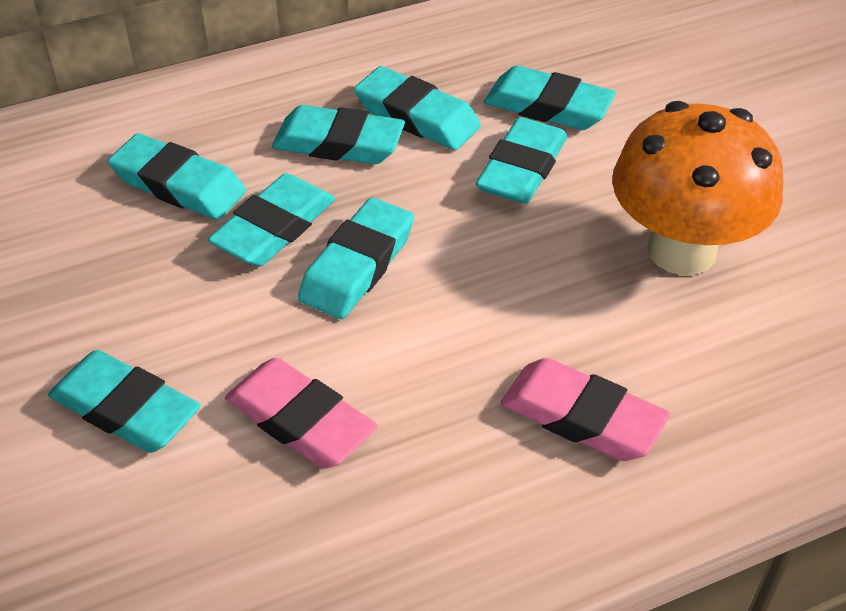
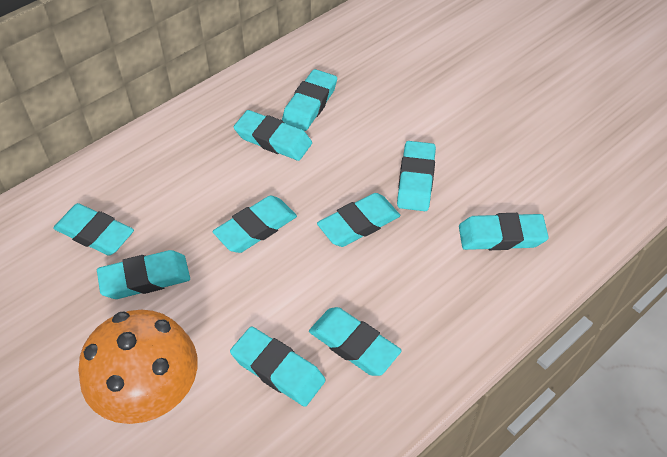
pink eraser: 2 -> 0
turquoise eraser: 8 -> 10

